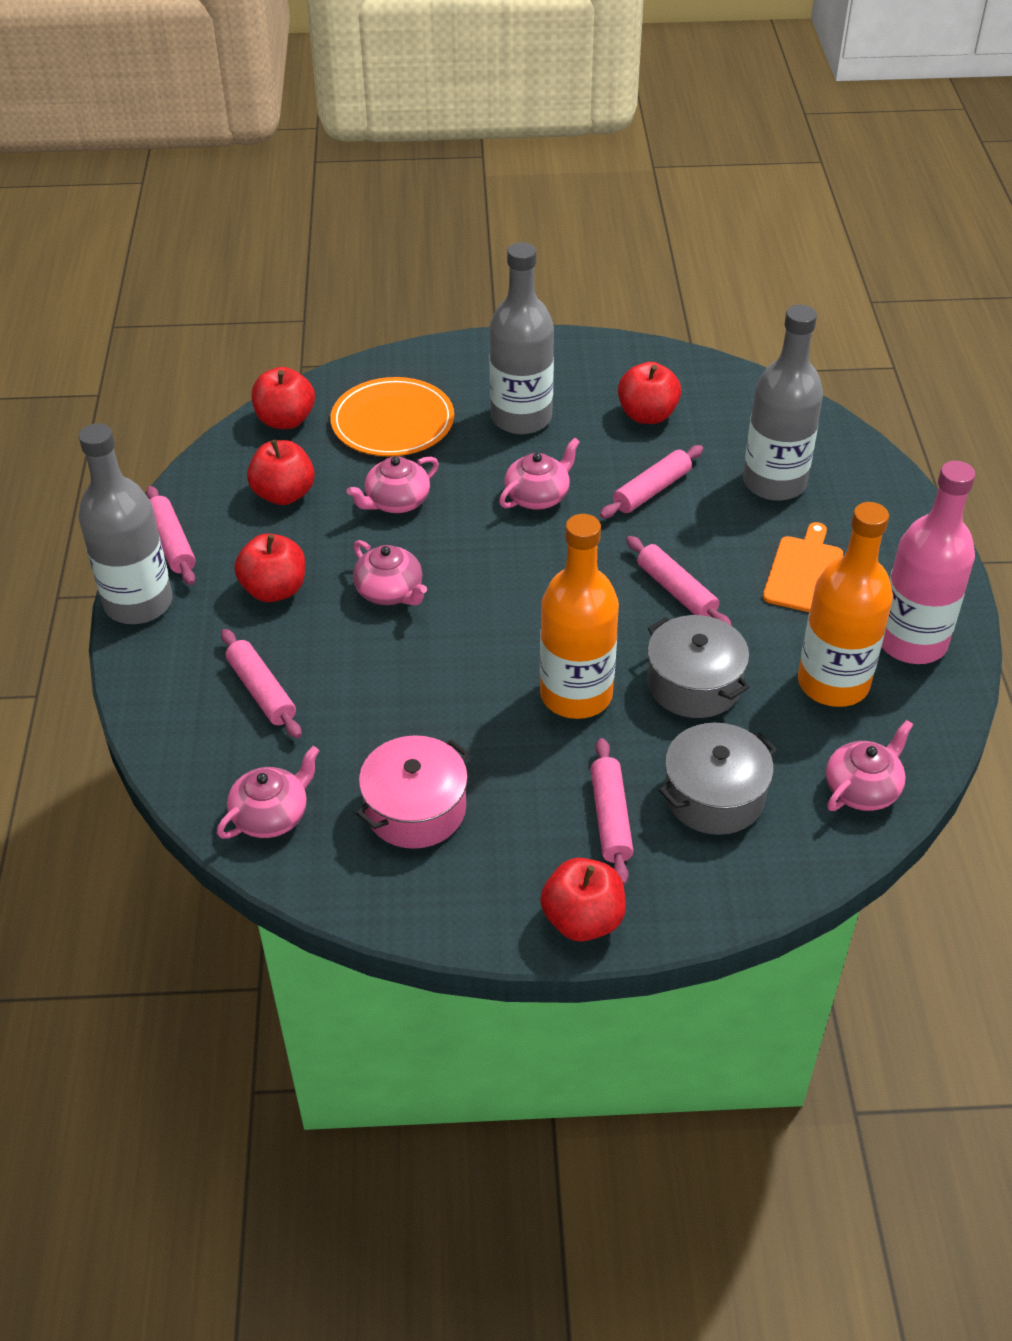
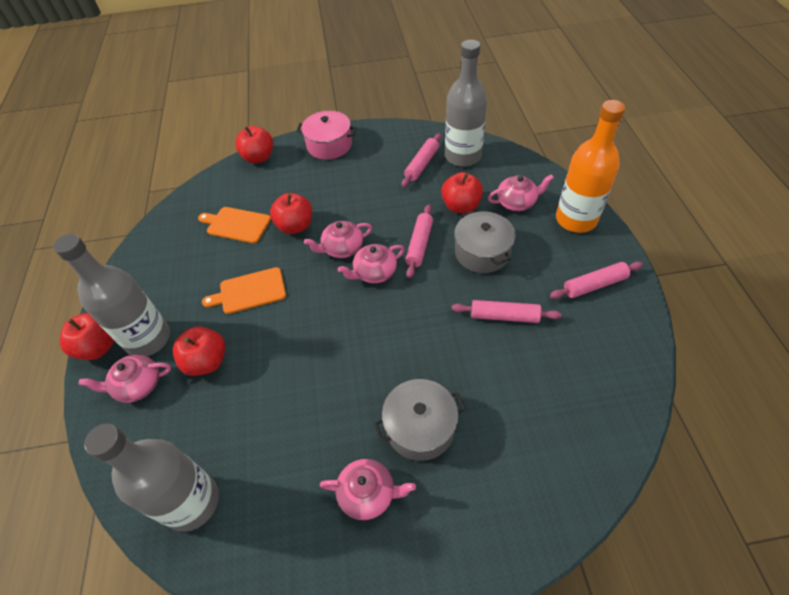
orange bottle: 2 -> 1
orange cutting board: 1 -> 2
orange plate: 1 -> 0
pink bottle: 1 -> 0
pink rolling pin: 5 -> 4

